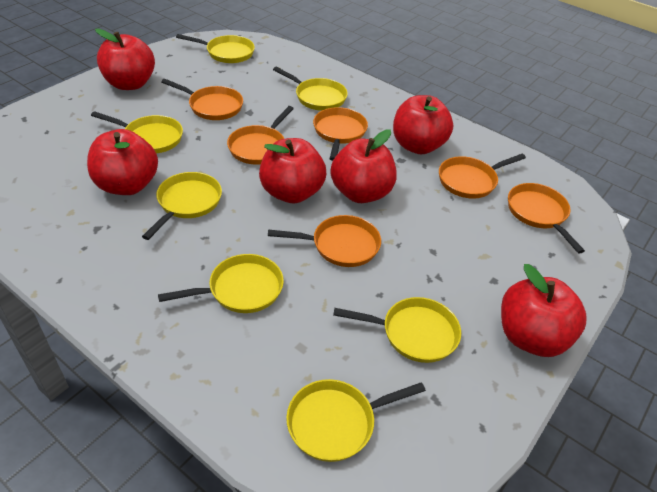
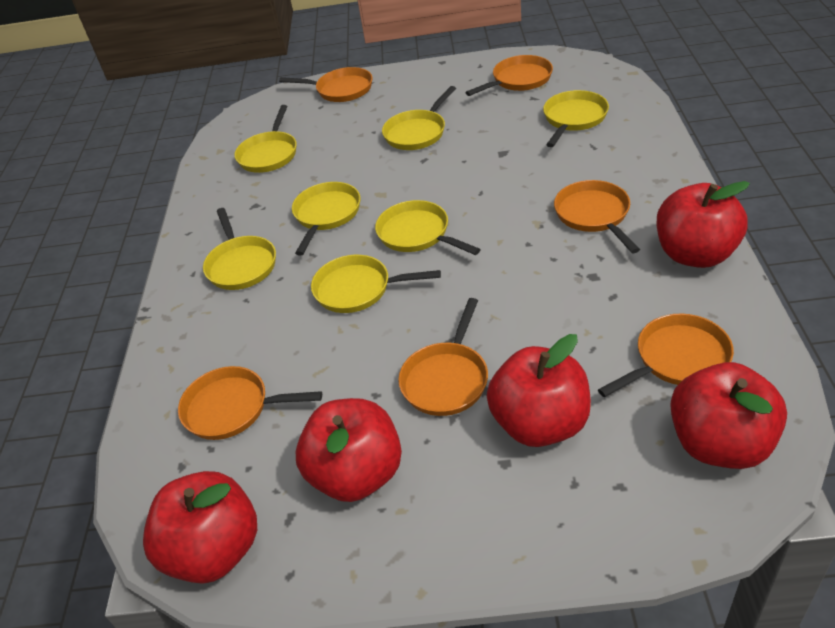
red apple: 6 -> 5

